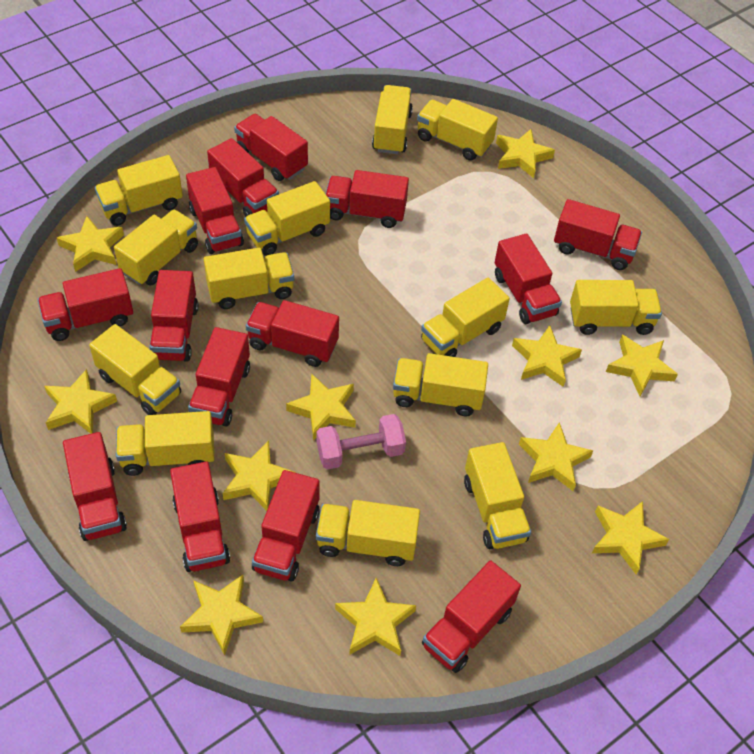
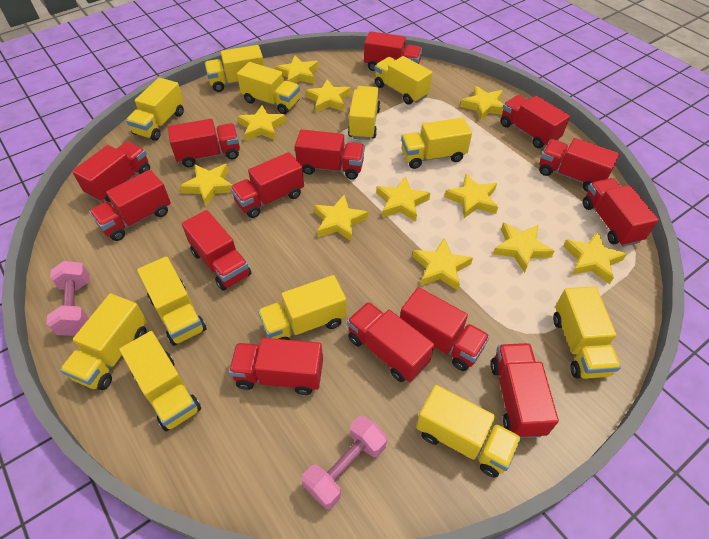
pink dumbbell: 1 -> 2
yellow truck: 13 -> 12

